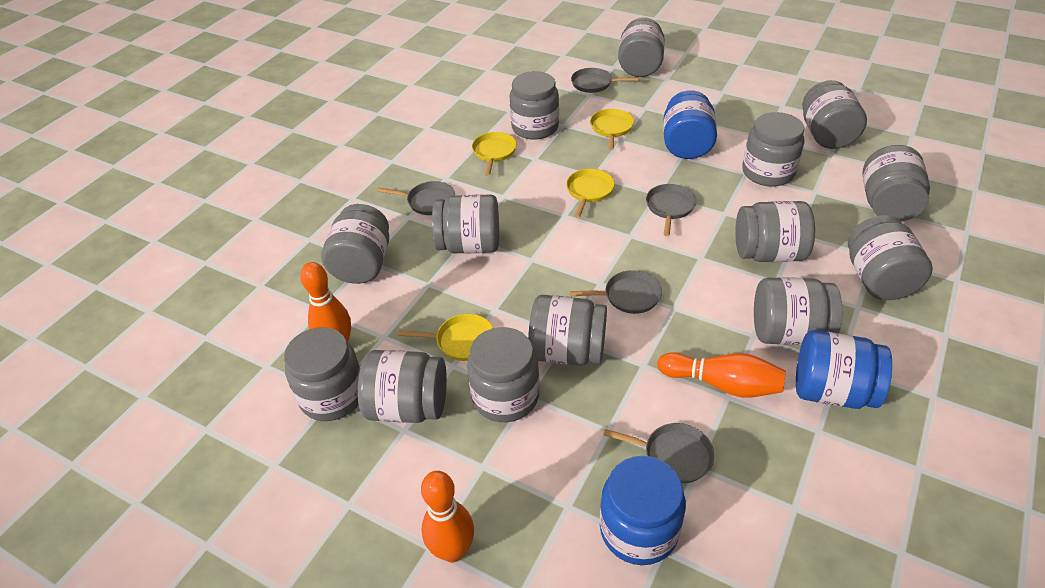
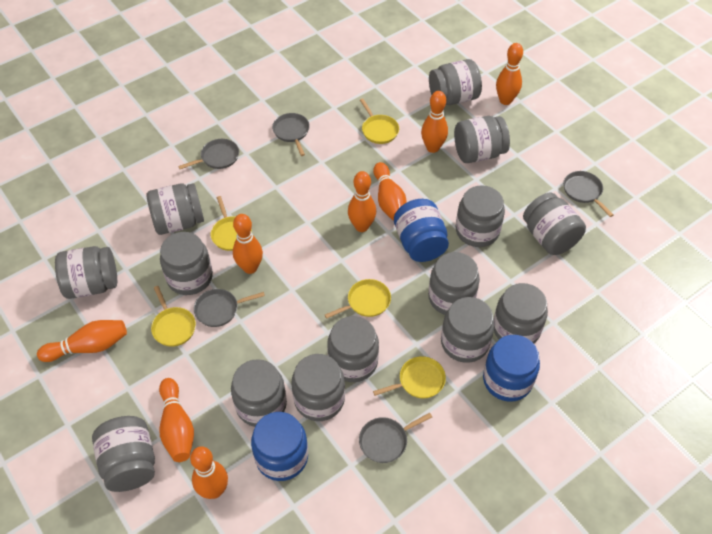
orange bowling pin: 3 -> 8
yellow pan: 4 -> 5

